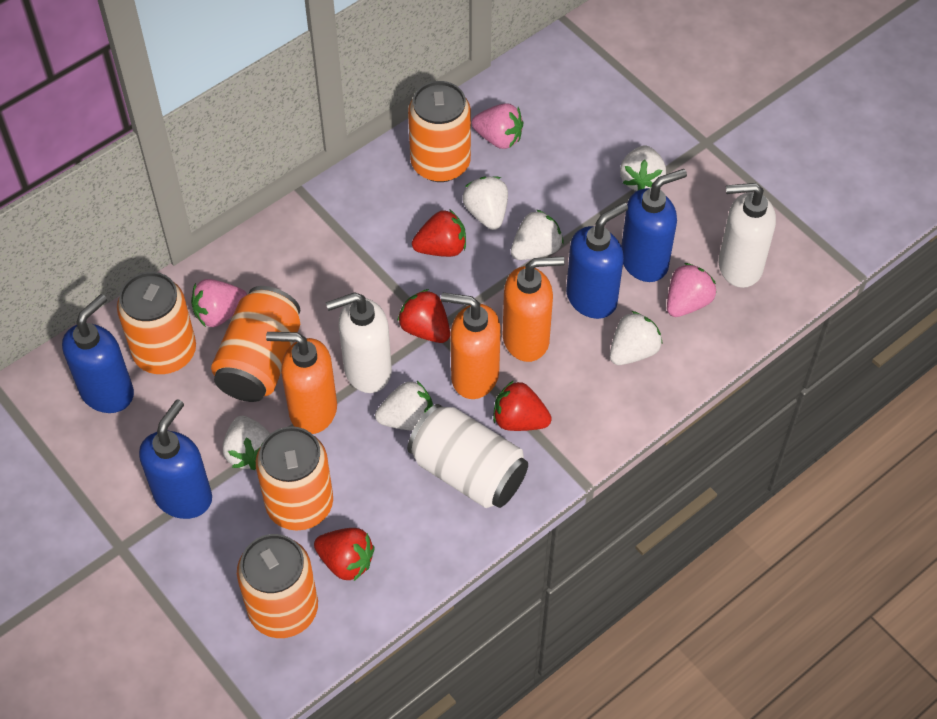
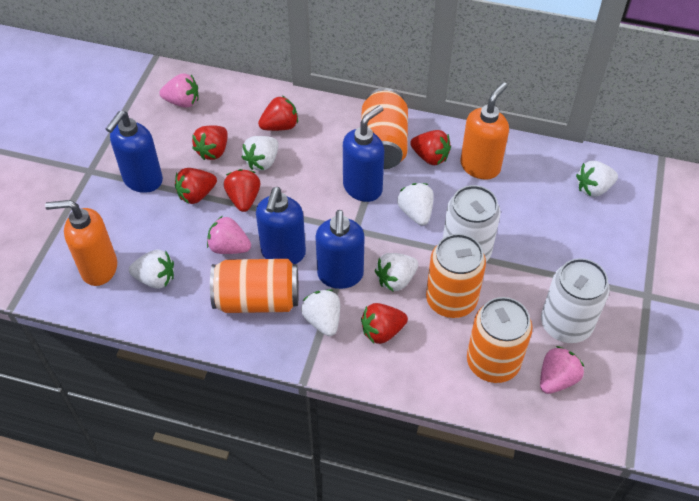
orange can: 5 -> 4
orange soap dispenser: 3 -> 2
red strawberry: 4 -> 6
white can: 1 -> 2
white soap dispenser: 2 -> 0

